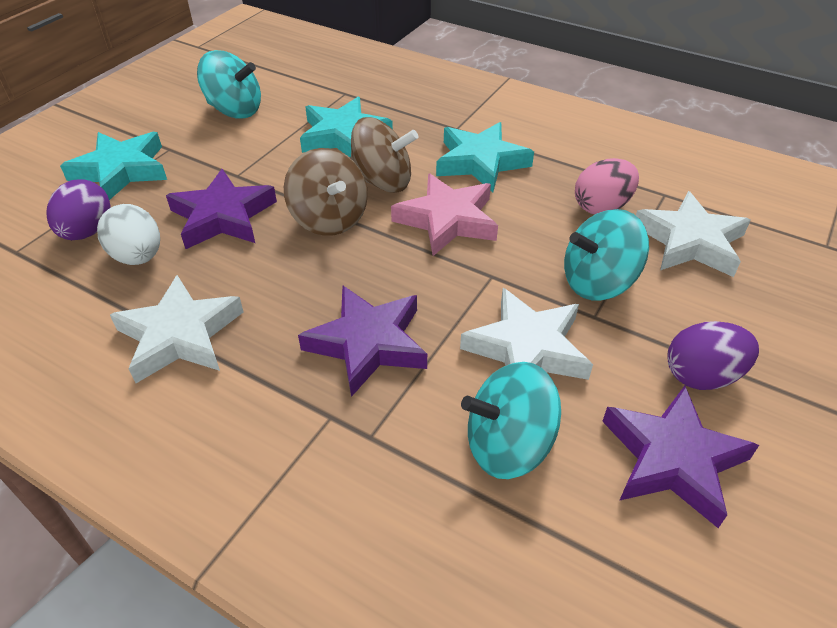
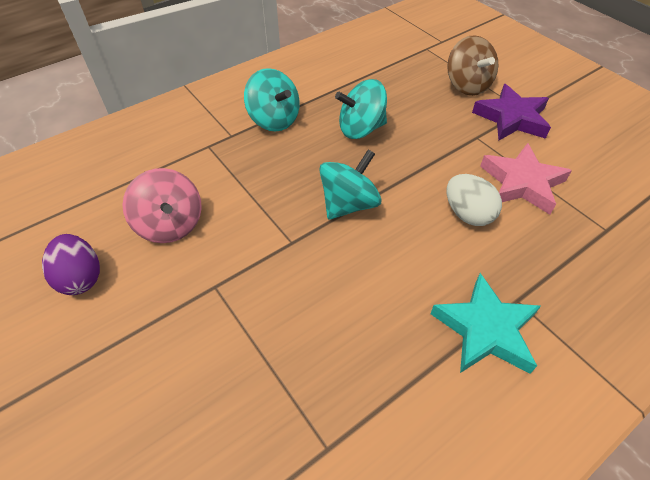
brown spinning top: 2 -> 1
pink egg: 1 -> 0
pink spinning top: 0 -> 1
purple egg: 2 -> 1
purple star: 3 -> 1
turquoise star: 3 -> 1
white star: 3 -> 0

